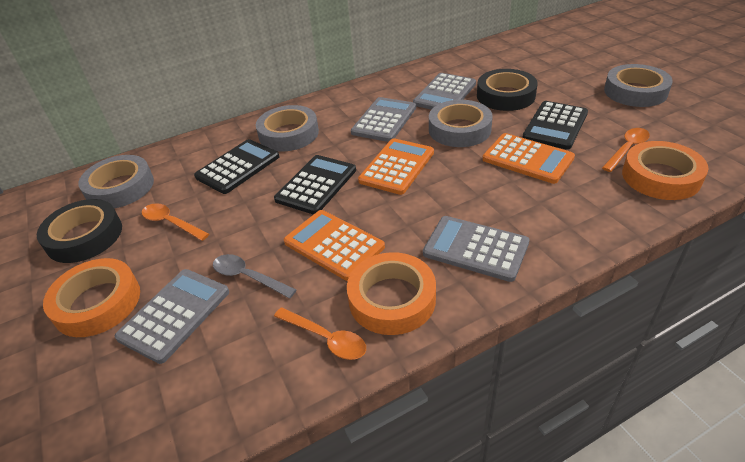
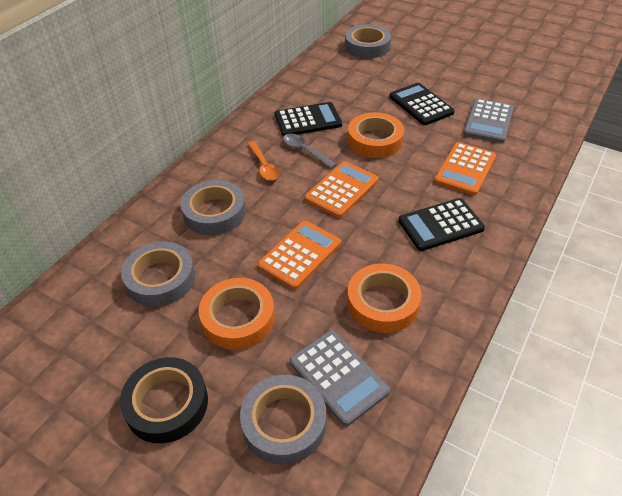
black tape: 2 -> 1
grey calculator: 4 -> 2
orange spoon: 3 -> 1

